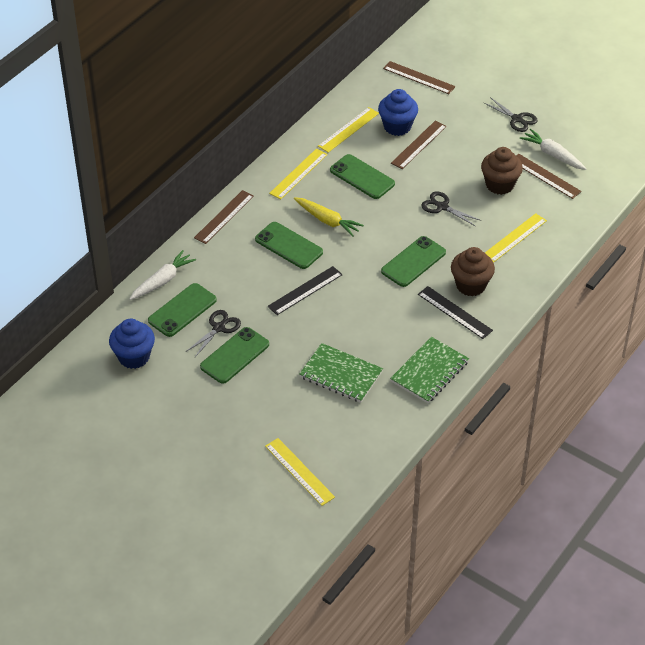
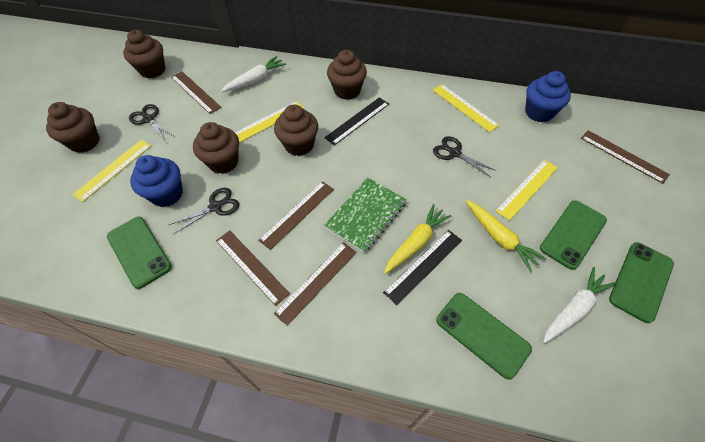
brown cupcake: 2 -> 5
brown ruler: 4 -> 5
green notebook: 2 -> 1
green phone: 5 -> 4
yellow carrot: 1 -> 2

